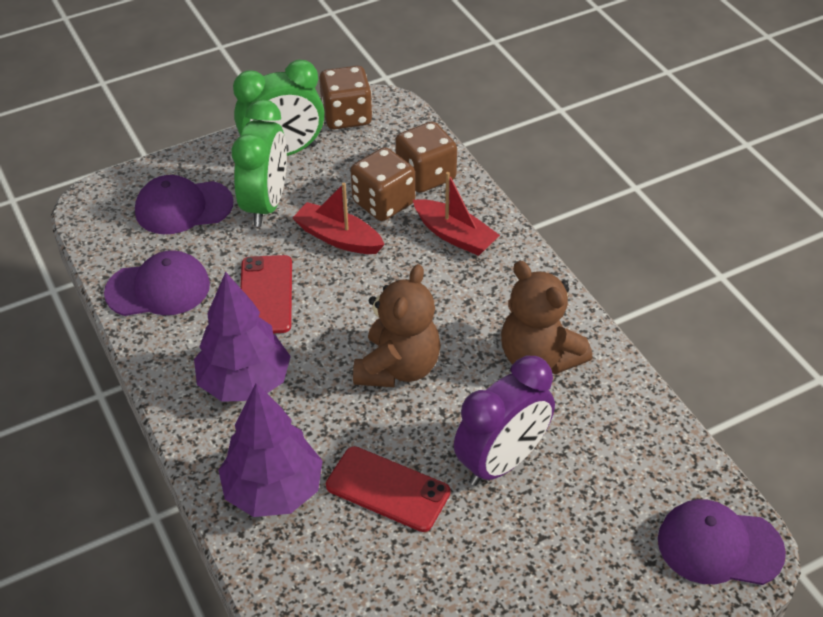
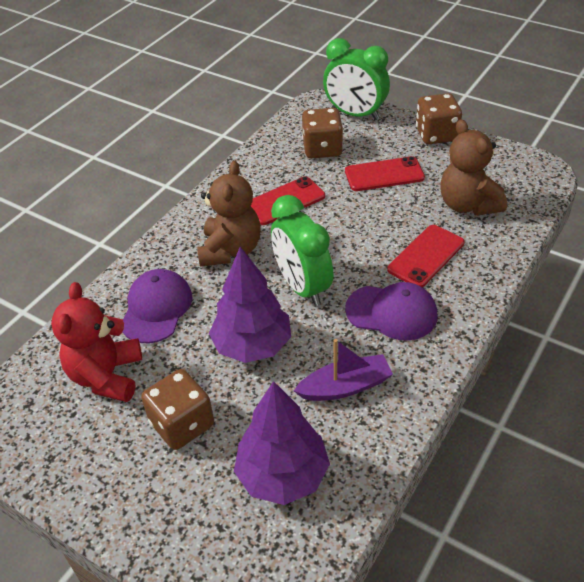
purple boat: 0 -> 1
purple cap: 3 -> 2
purple clock: 1 -> 0
red boat: 2 -> 0
red phone: 2 -> 3
red teddy bear: 0 -> 1

